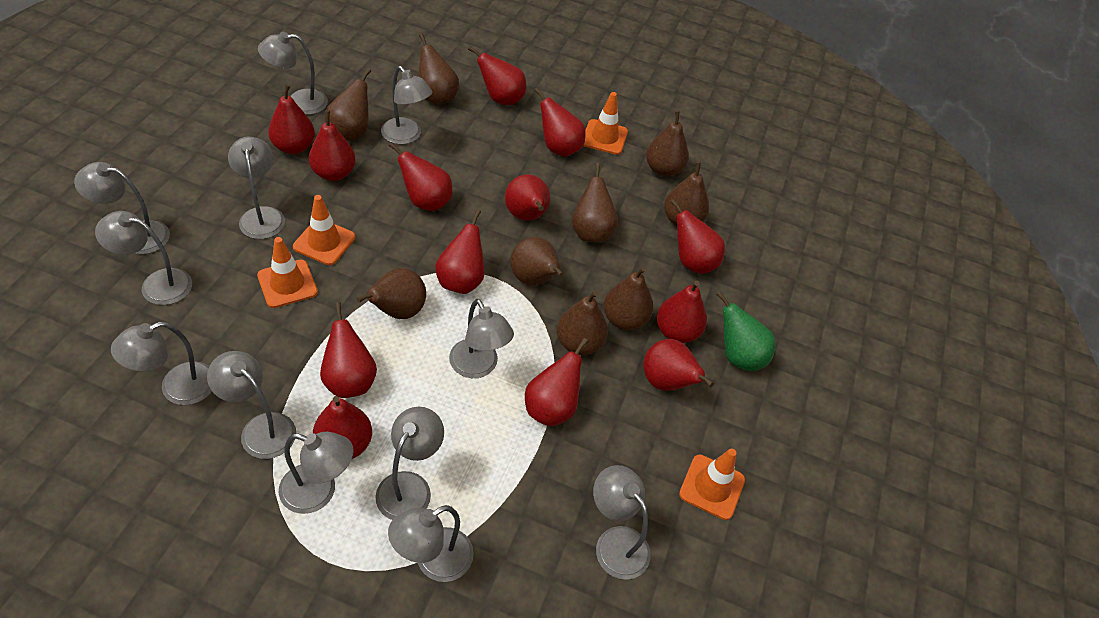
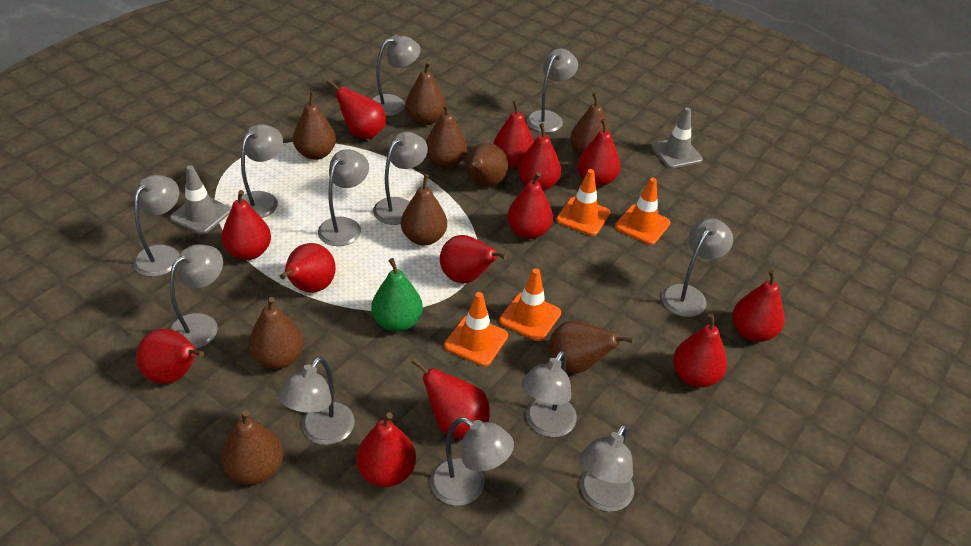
grey traffic cone: 0 -> 2

